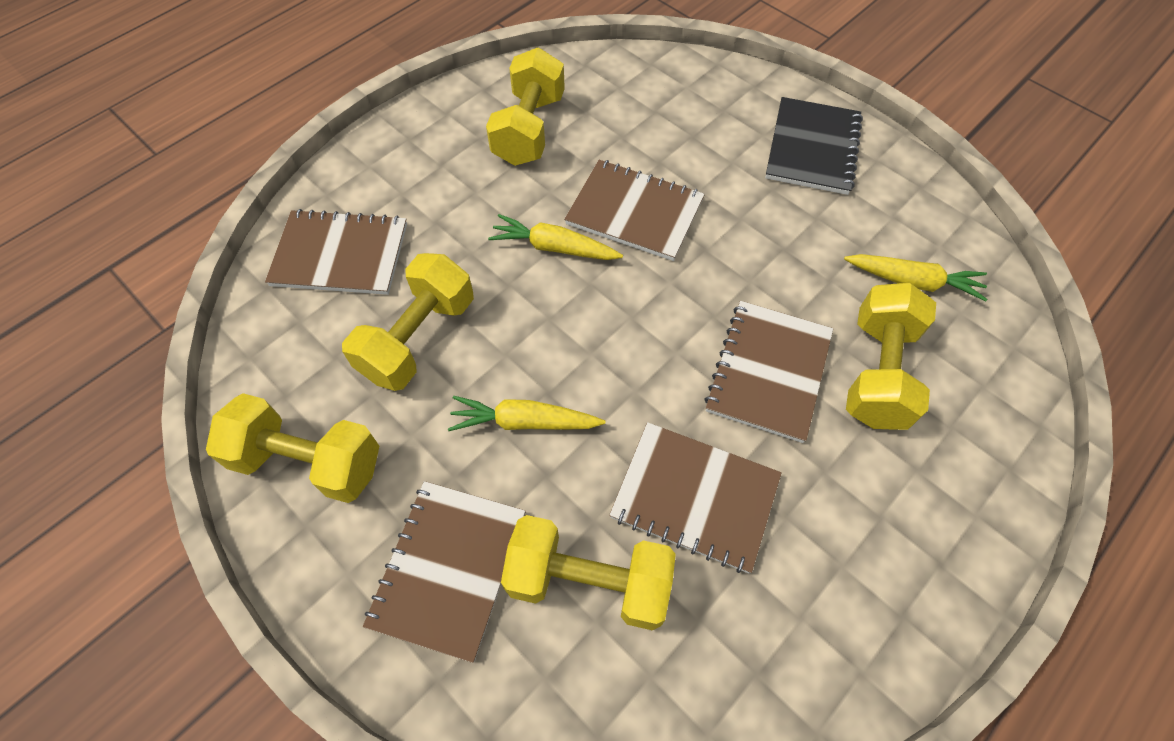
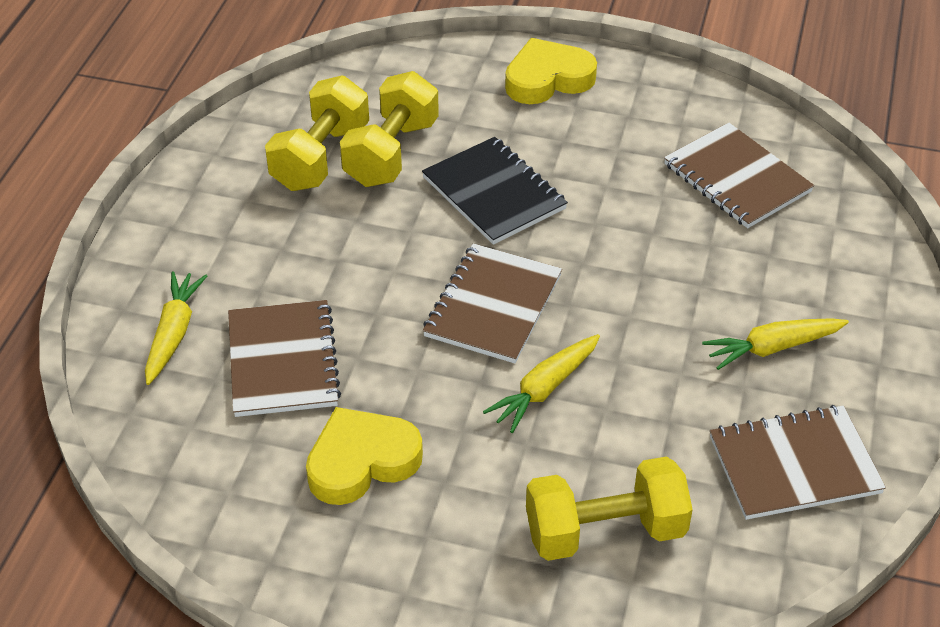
brown notebook: 5 -> 4
yellow dumbbell: 5 -> 3
yellow heart: 0 -> 2

